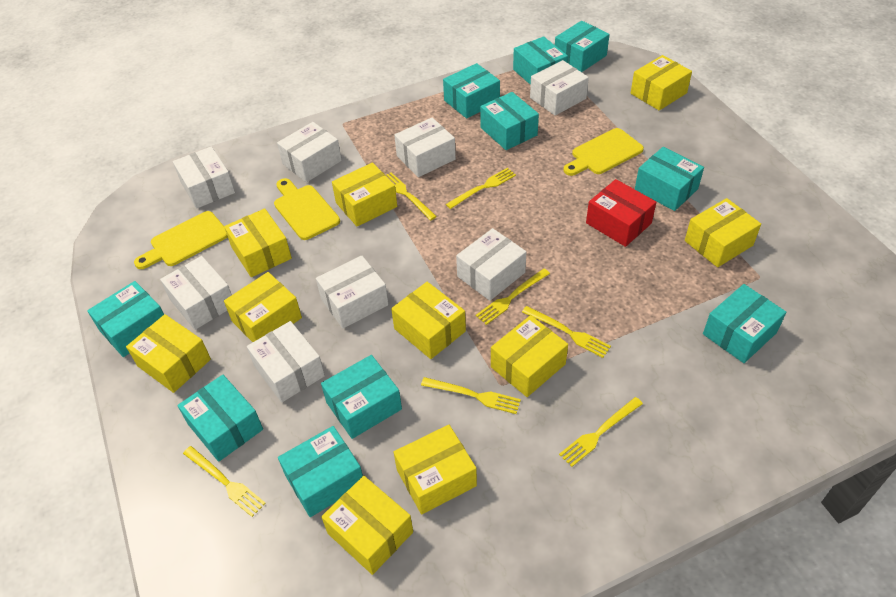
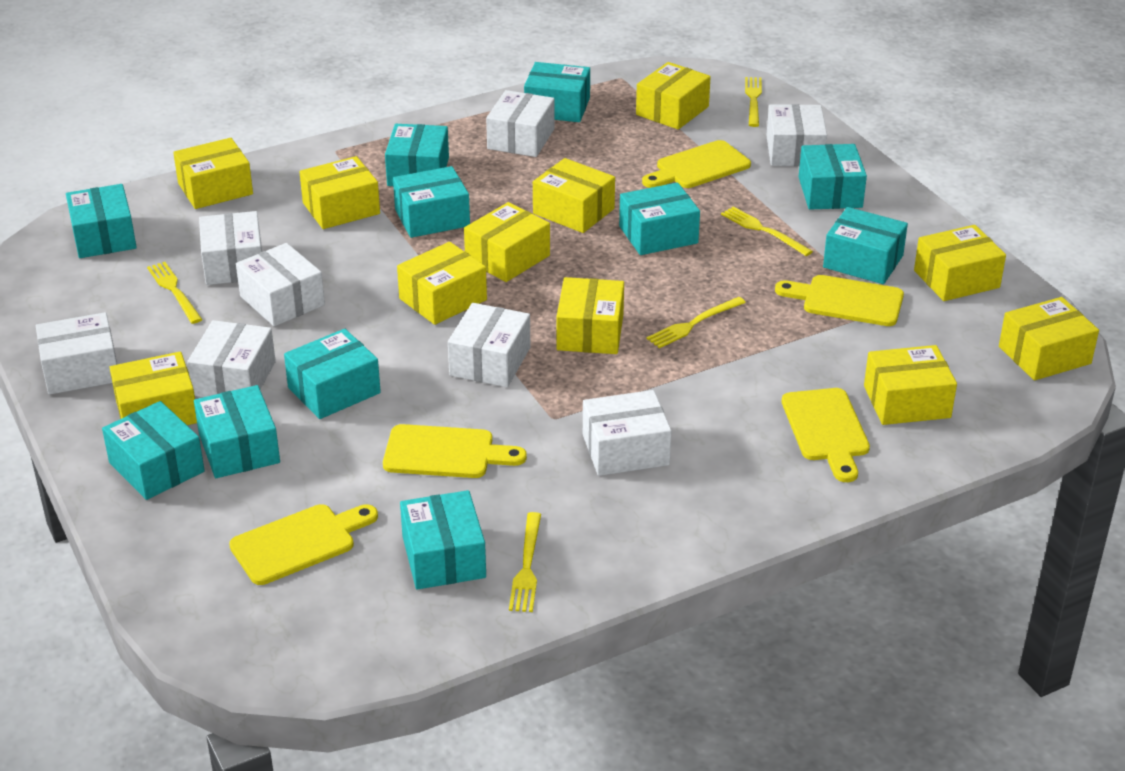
red box: 1 -> 0
turquoise box: 10 -> 11
yellow box: 10 -> 11
yellow cutting board: 3 -> 5
yellow fork: 7 -> 5

